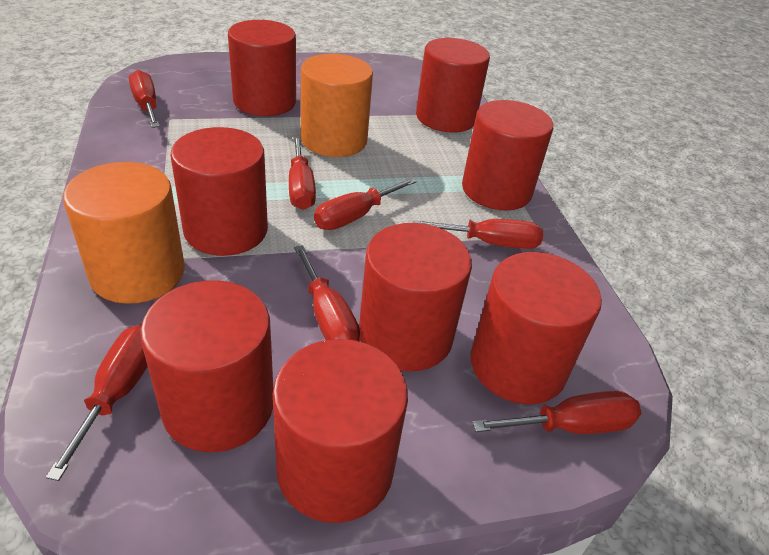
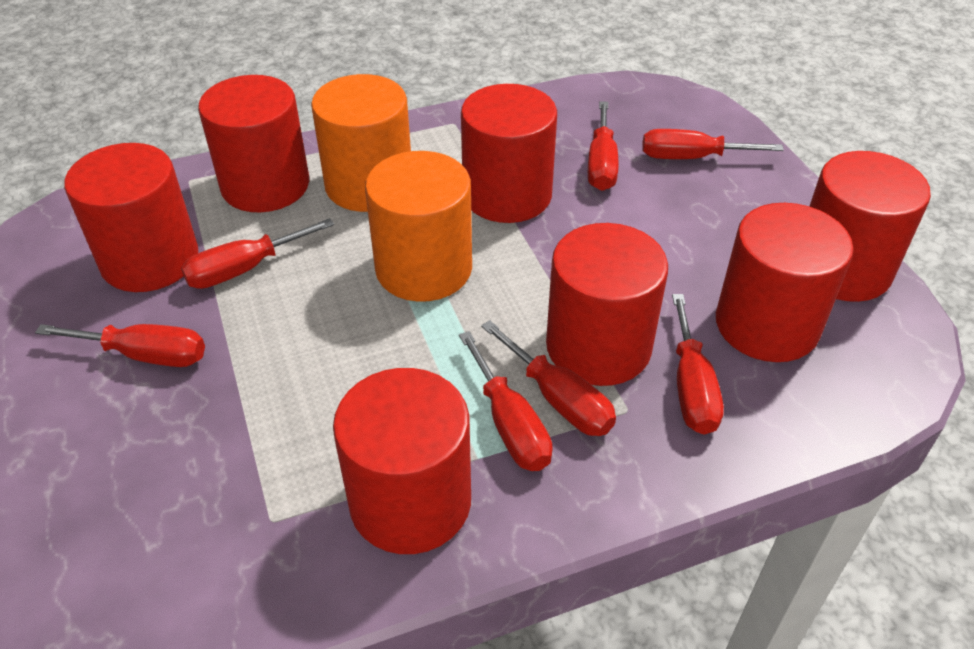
red cylinder: 8 -> 7

